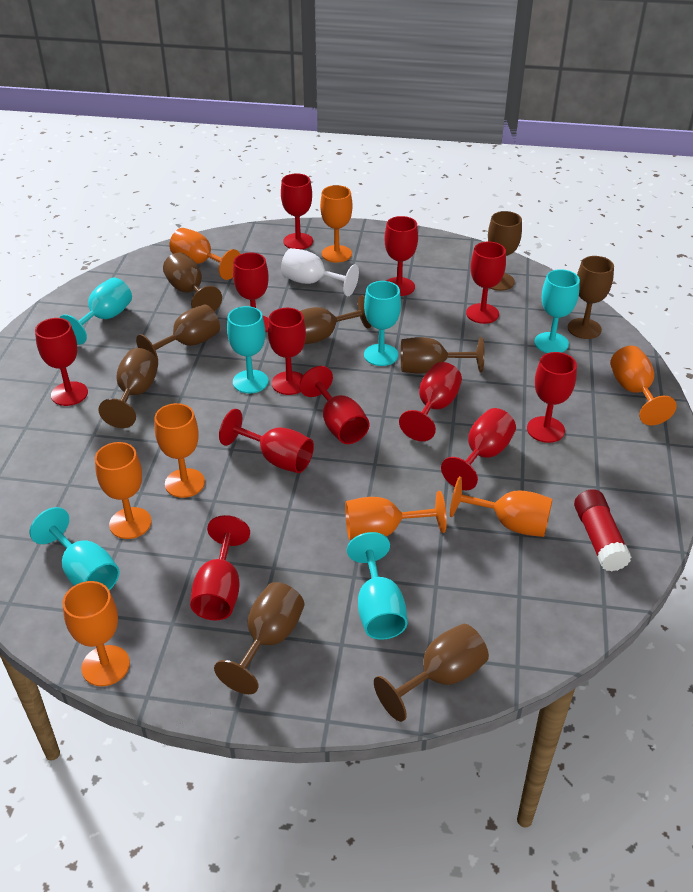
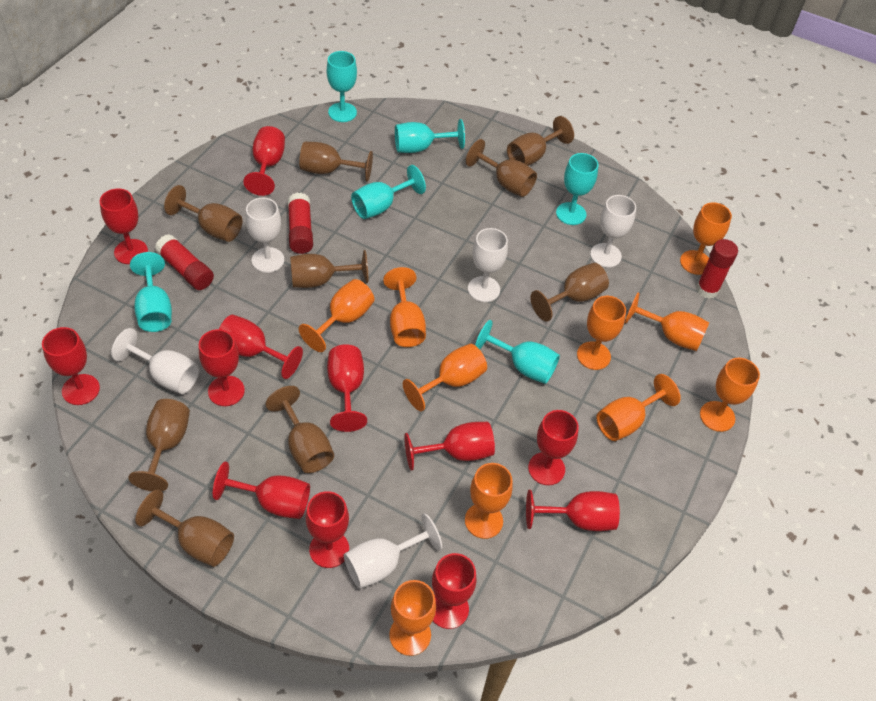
orange goblet: 8 -> 10
red glue stick: 1 -> 3
white goblet: 1 -> 5

